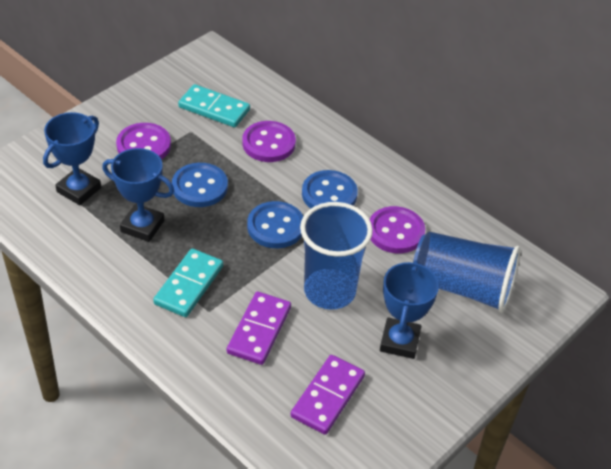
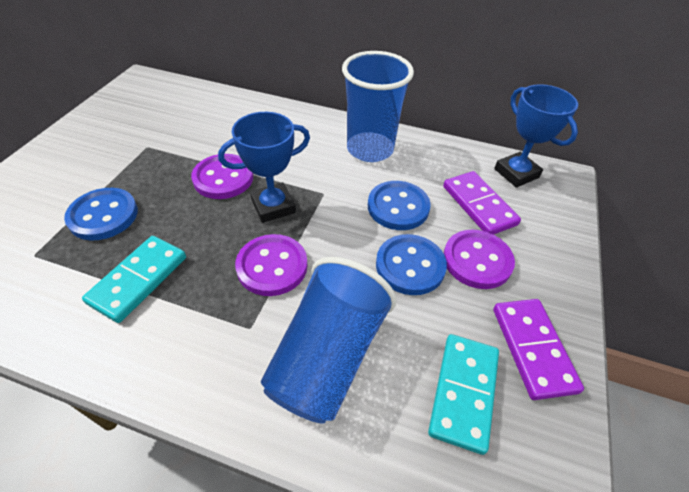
blue trophy: 3 -> 2

